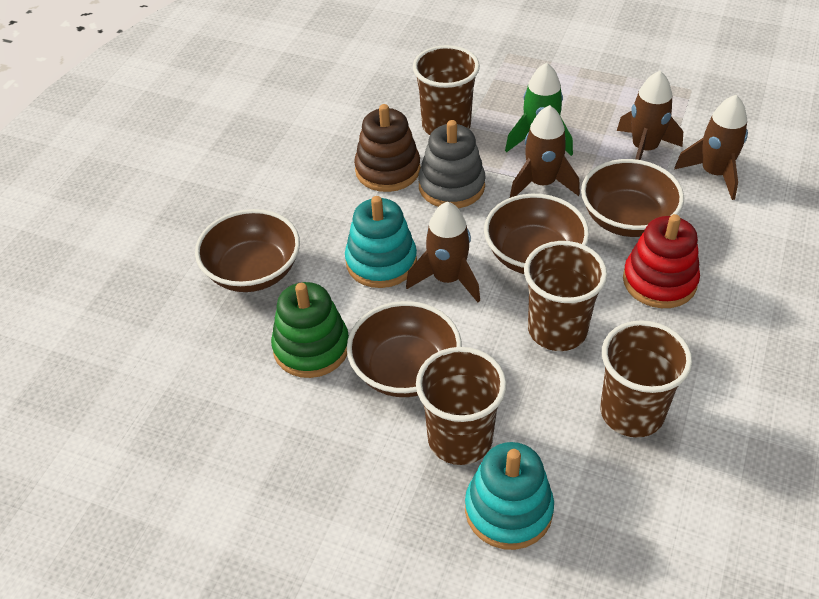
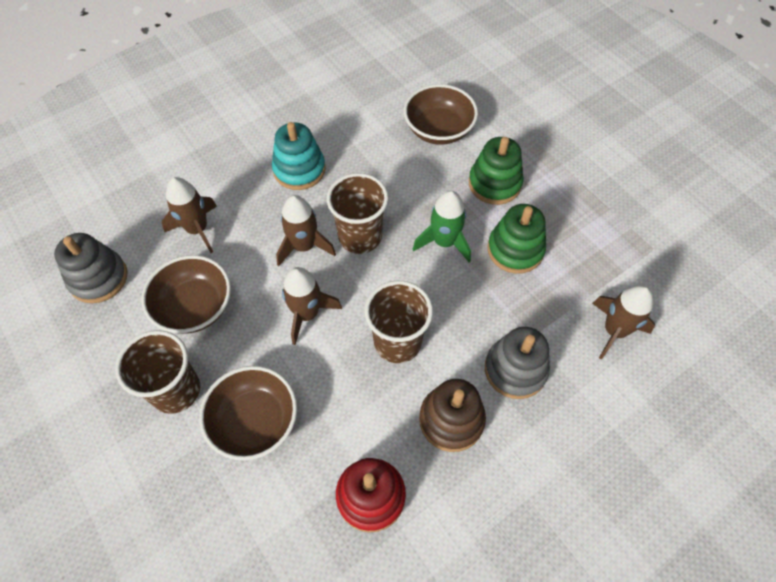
brown bowl: 4 -> 3
brown cup: 4 -> 3
green stacking toy: 1 -> 2
grey stacking toy: 1 -> 2
turquoise stacking toy: 2 -> 1

